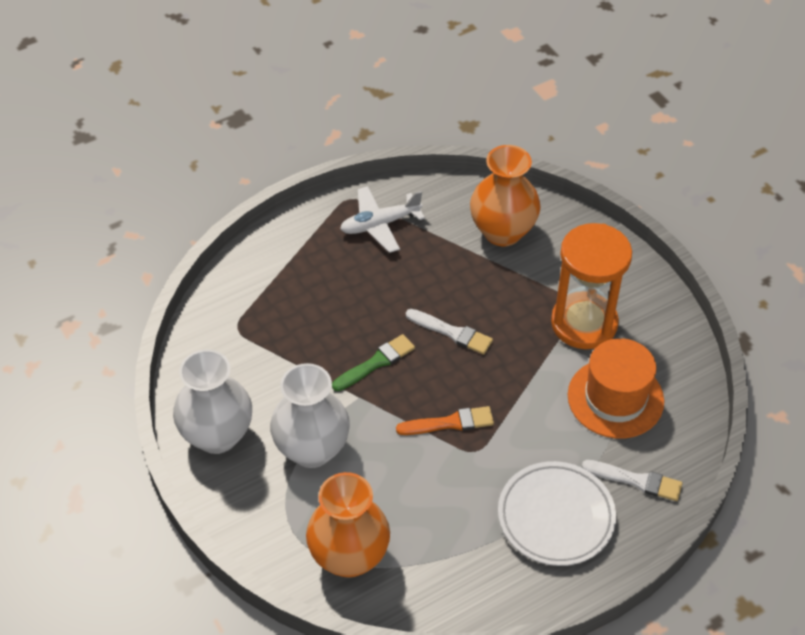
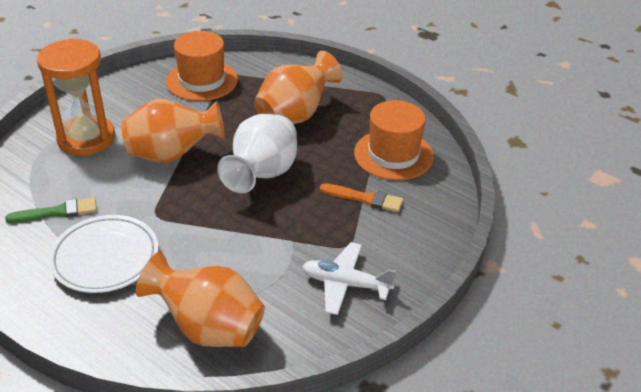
orange hat: 1 -> 2
orange vase: 2 -> 3
white brush: 2 -> 0
white vase: 2 -> 1

